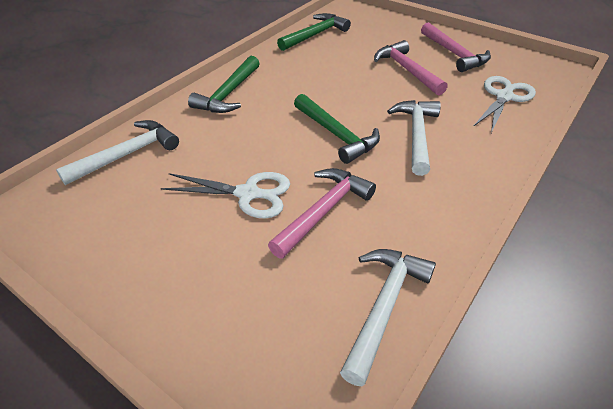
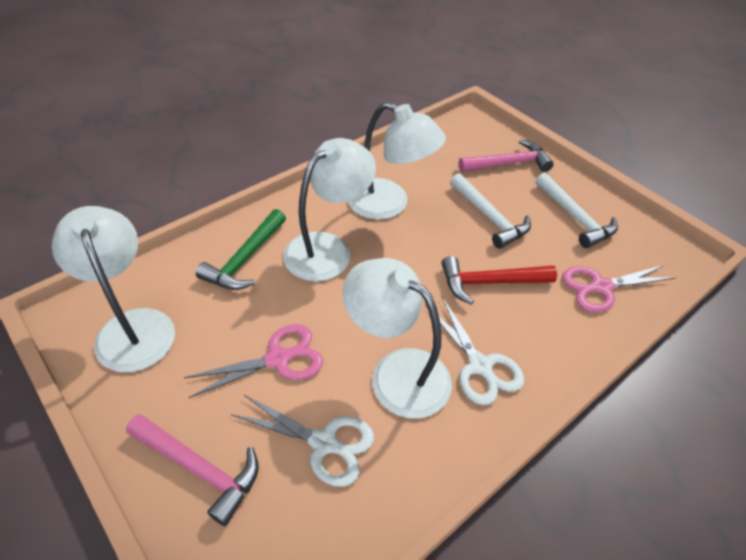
green hammer: 3 -> 1
pink hammer: 3 -> 2
pink scissors: 0 -> 2
red hammer: 0 -> 1
white hammer: 3 -> 2
white lamp: 0 -> 4

